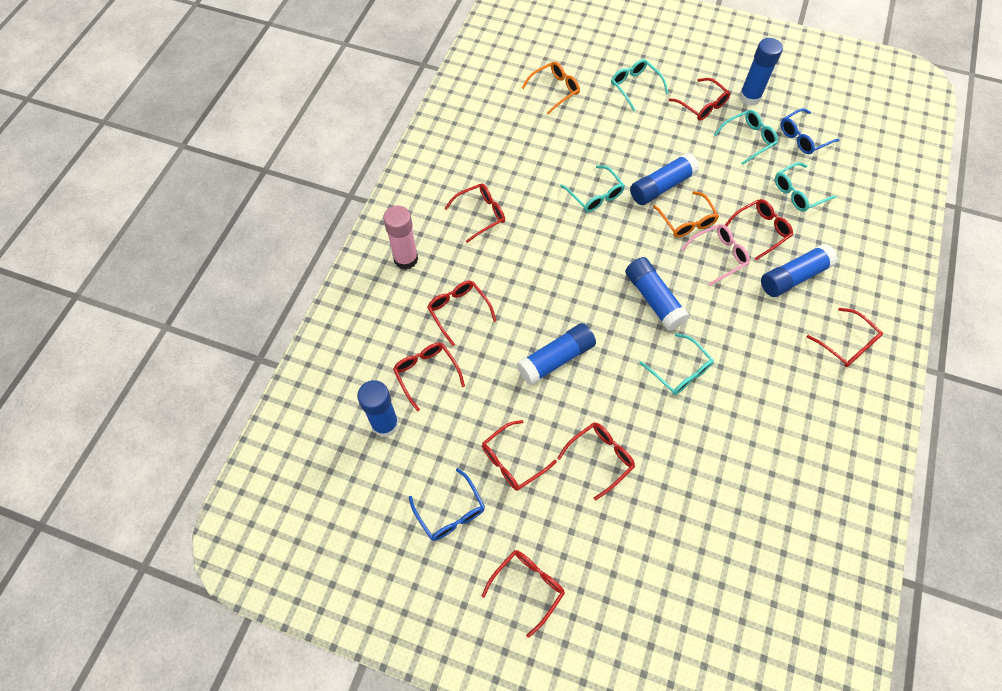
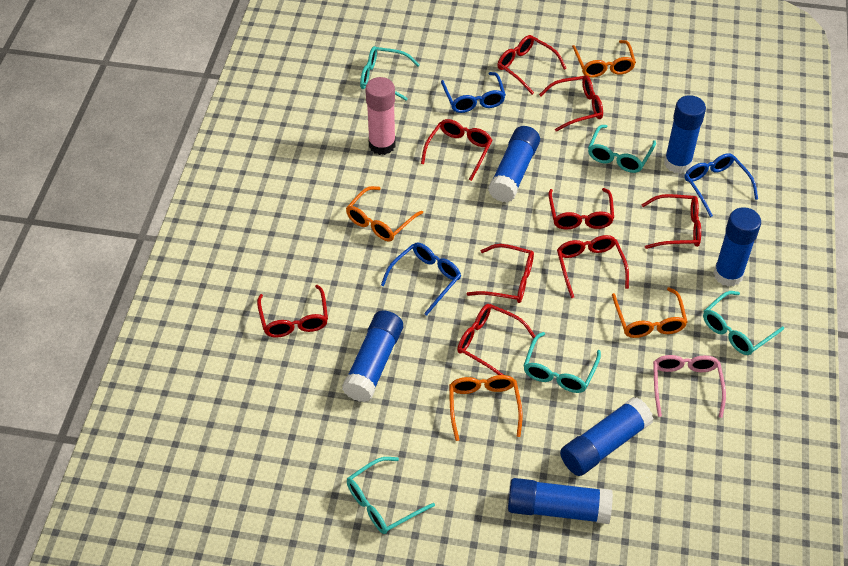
blue glasses: 2 -> 3
orange glasses: 2 -> 4

